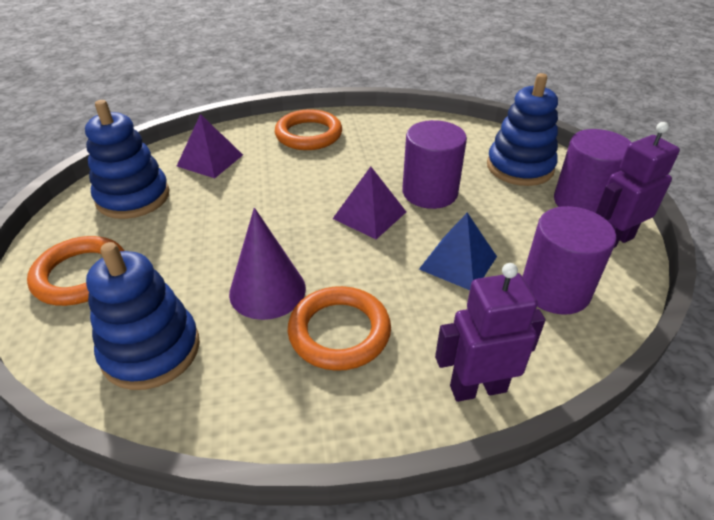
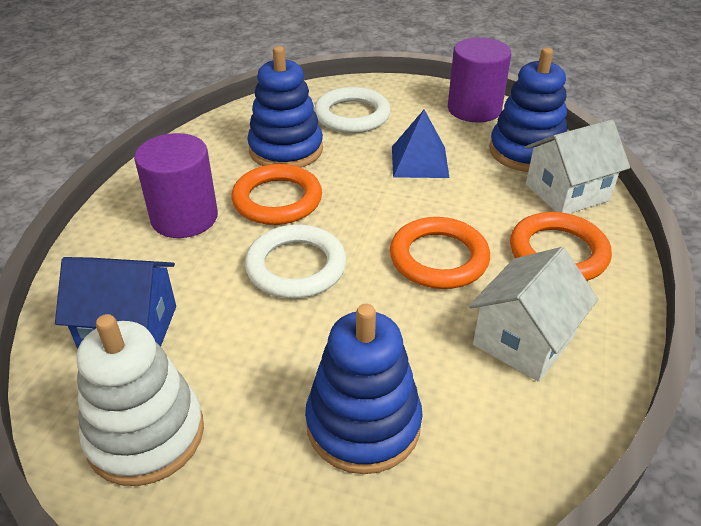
blue house: 0 -> 1
purple cone: 1 -> 0
purple cylinder: 3 -> 2
purple pyramid: 2 -> 0
purple robot: 2 -> 0
white house: 0 -> 2
white ring: 0 -> 2
white stacking toy: 0 -> 1

